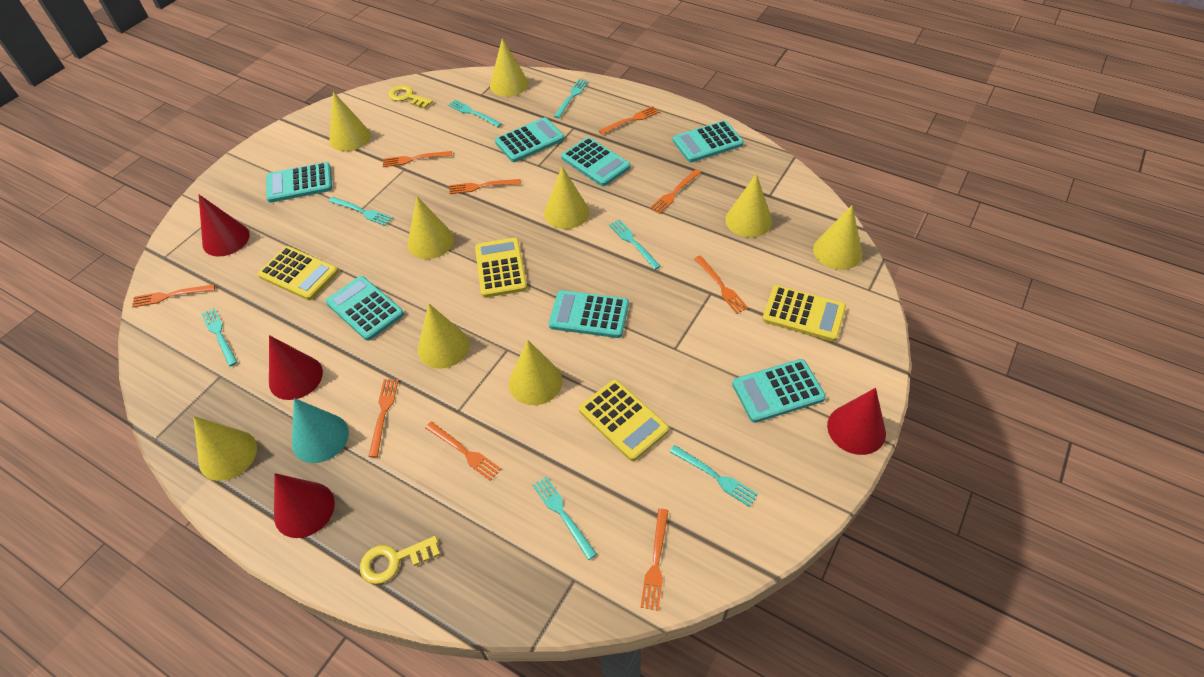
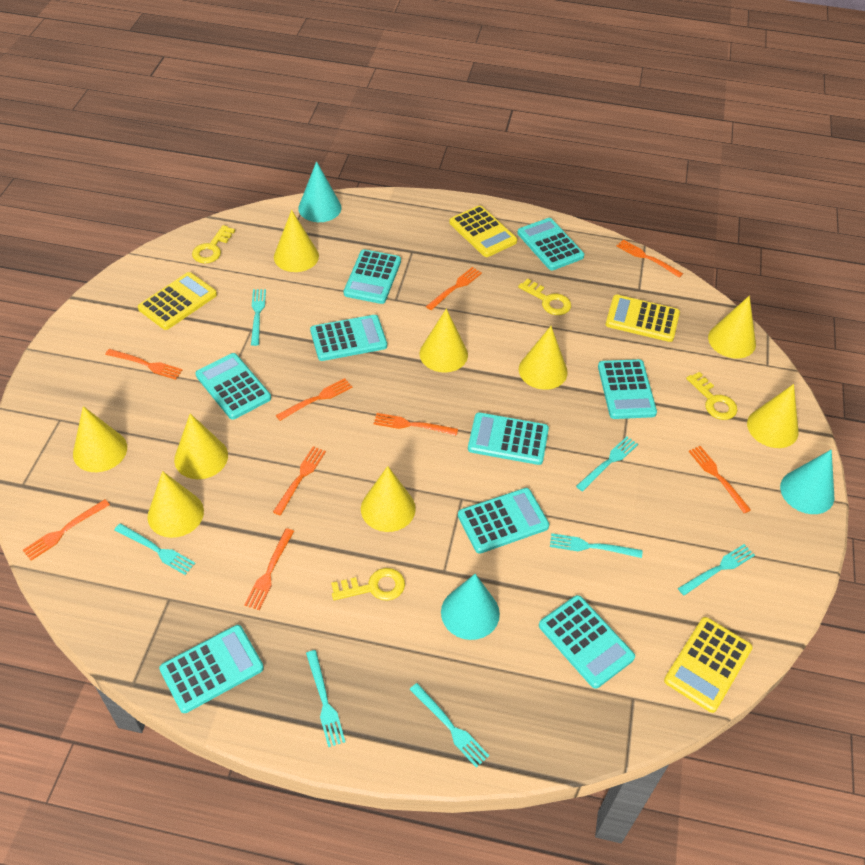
red cone: 4 -> 0
turquoise calculator: 7 -> 9
turquoise cone: 1 -> 3
yellow key: 2 -> 4

